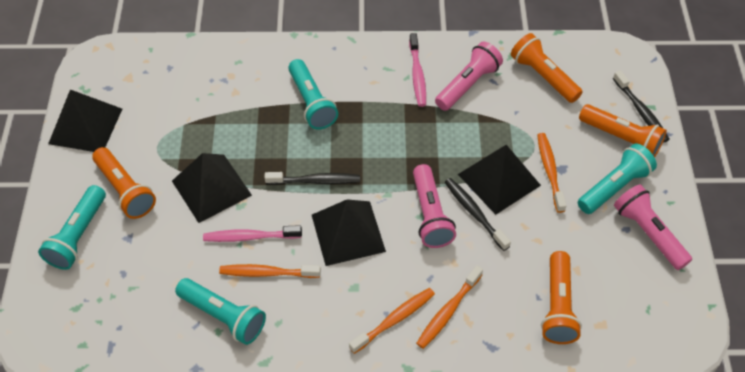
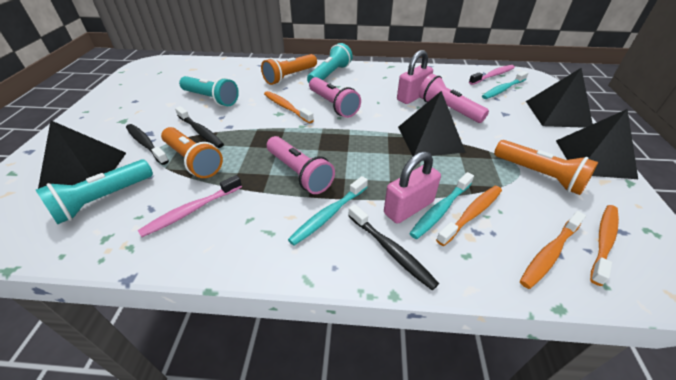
orange flashlight: 4 -> 3
pink padlock: 0 -> 2
turquoise flashlight: 4 -> 3
turquoise toothbrush: 0 -> 3

